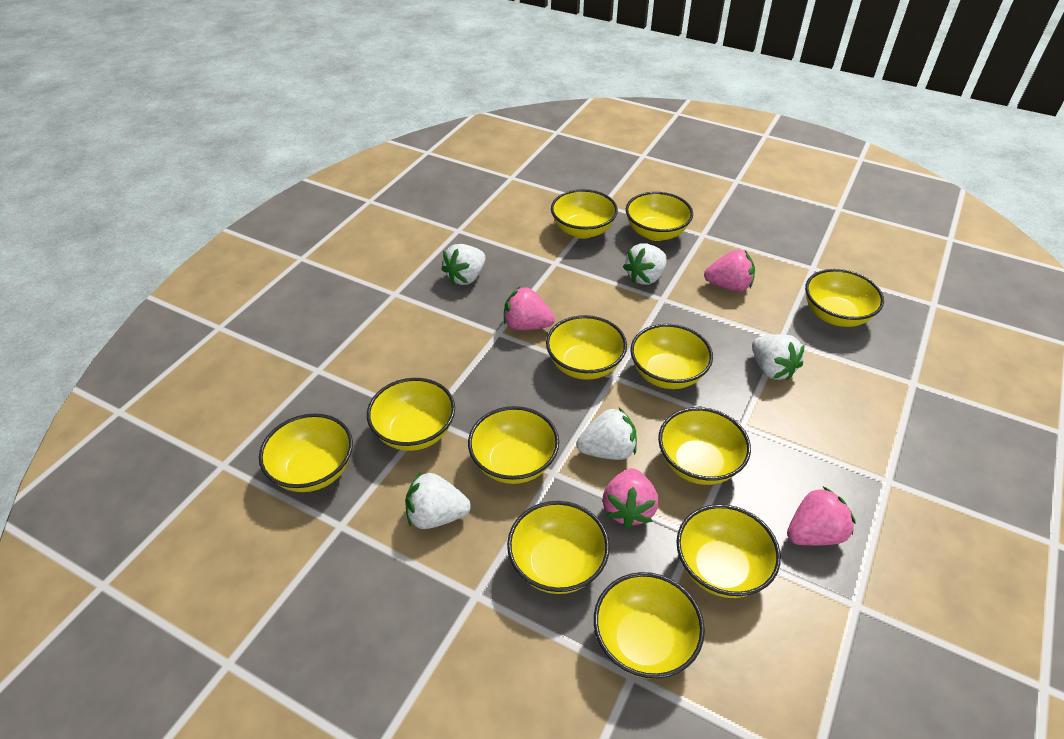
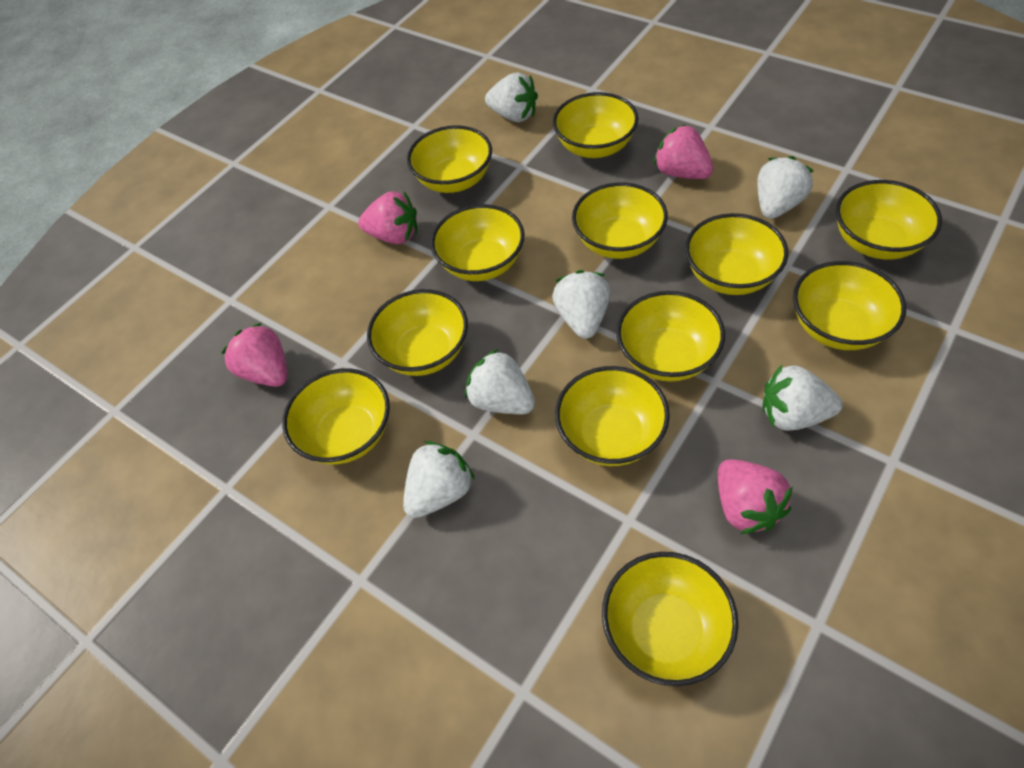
white strawberry: 5 -> 6

